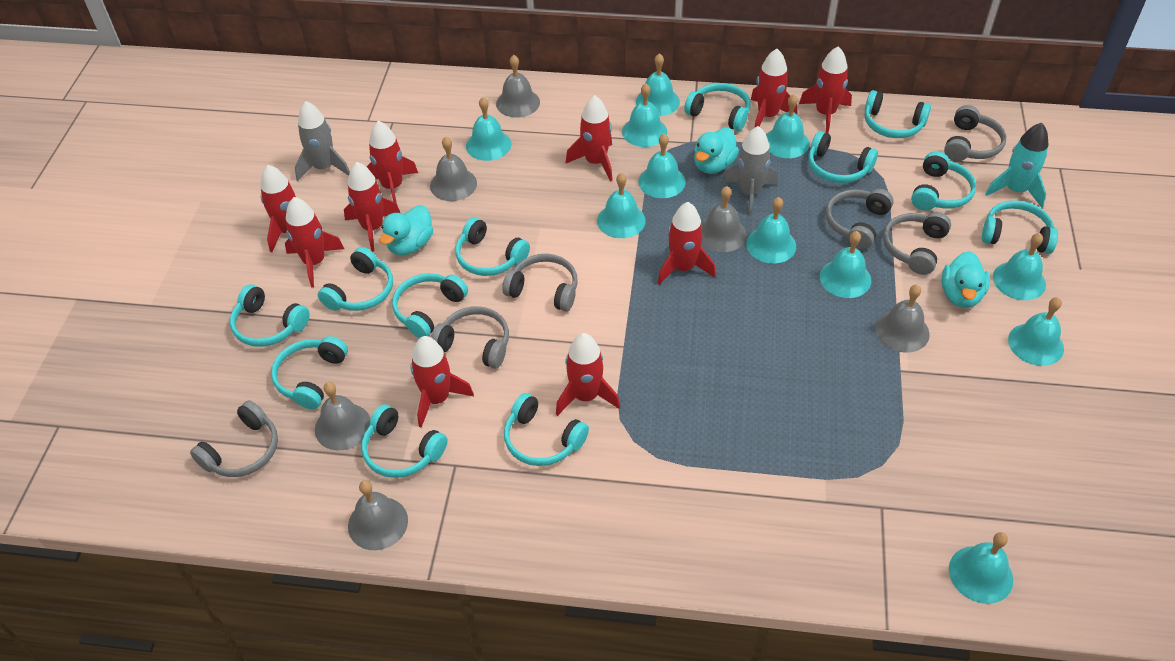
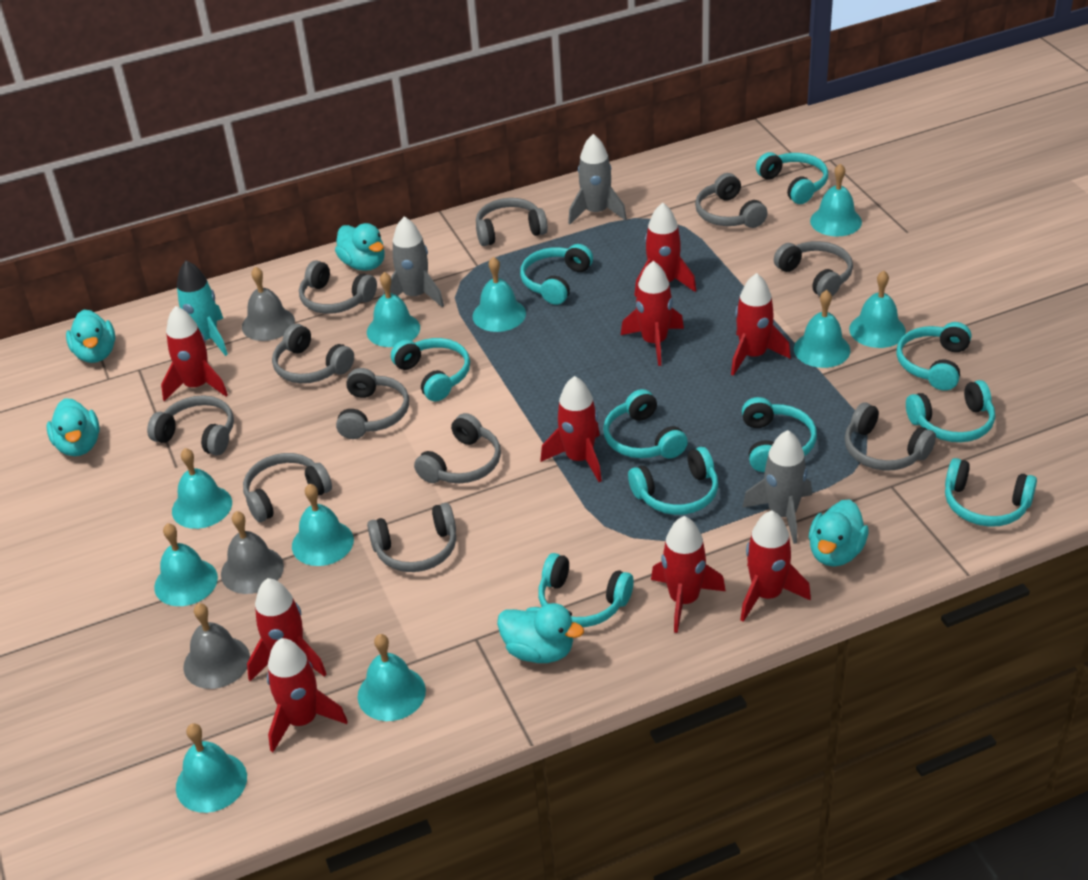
grey bell: 6 -> 3
grey headphones: 6 -> 11
grey rocket: 2 -> 3
red rocket: 10 -> 9
turquoise bell: 11 -> 10
turquoise duck: 3 -> 5
turquoise headphones: 12 -> 10

